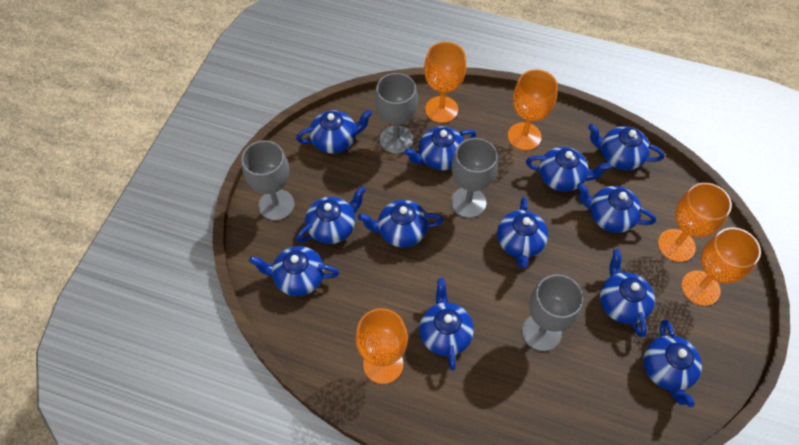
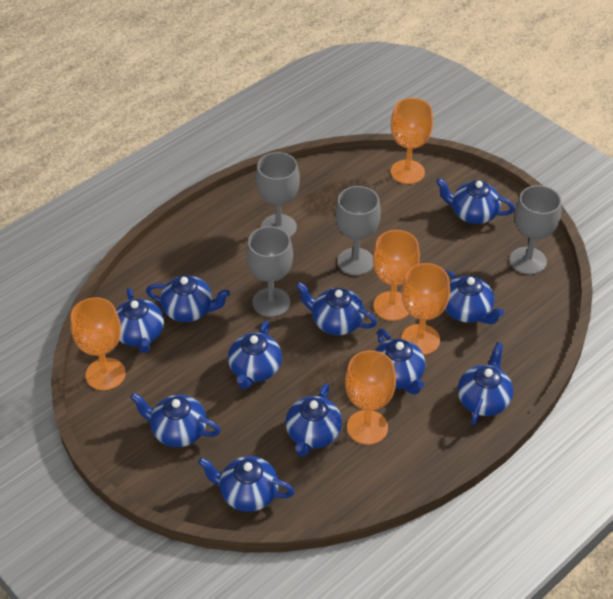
blue teapot: 12 -> 11

